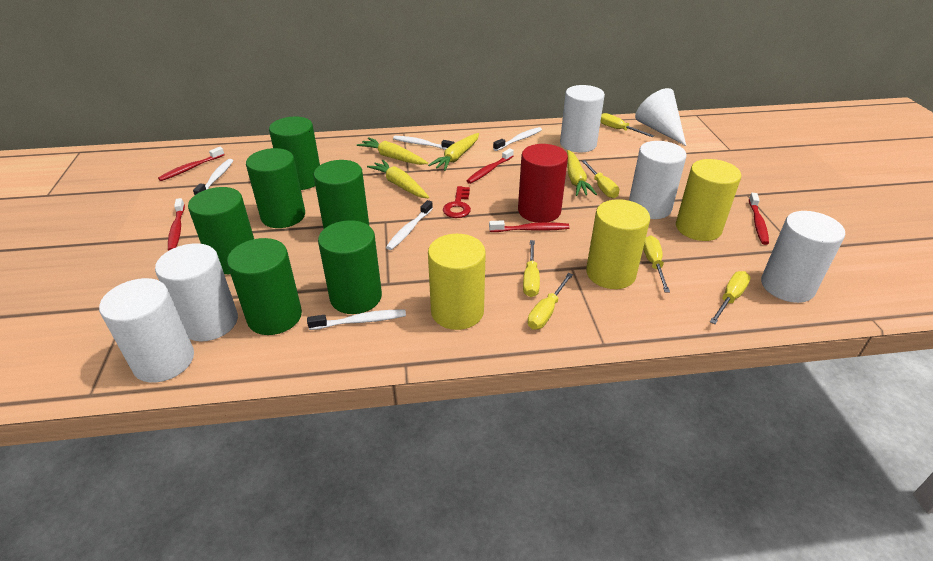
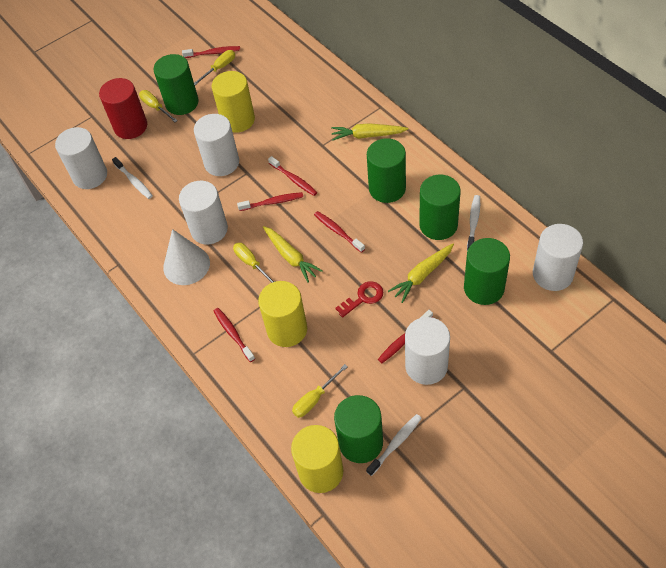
green cylinder: 6 -> 5
red toothbrush: 5 -> 6
white toothbrush: 5 -> 3
yellow carrot: 4 -> 3
yellow screwdriver: 6 -> 4

